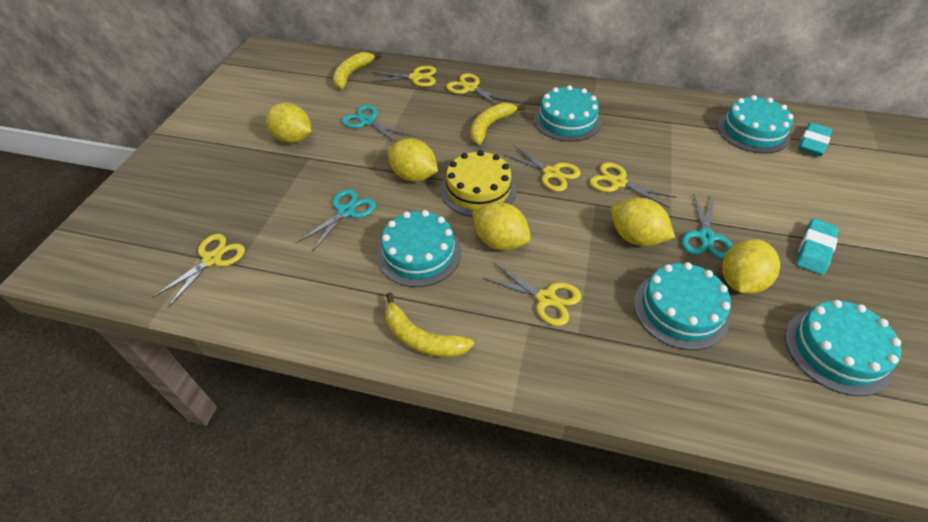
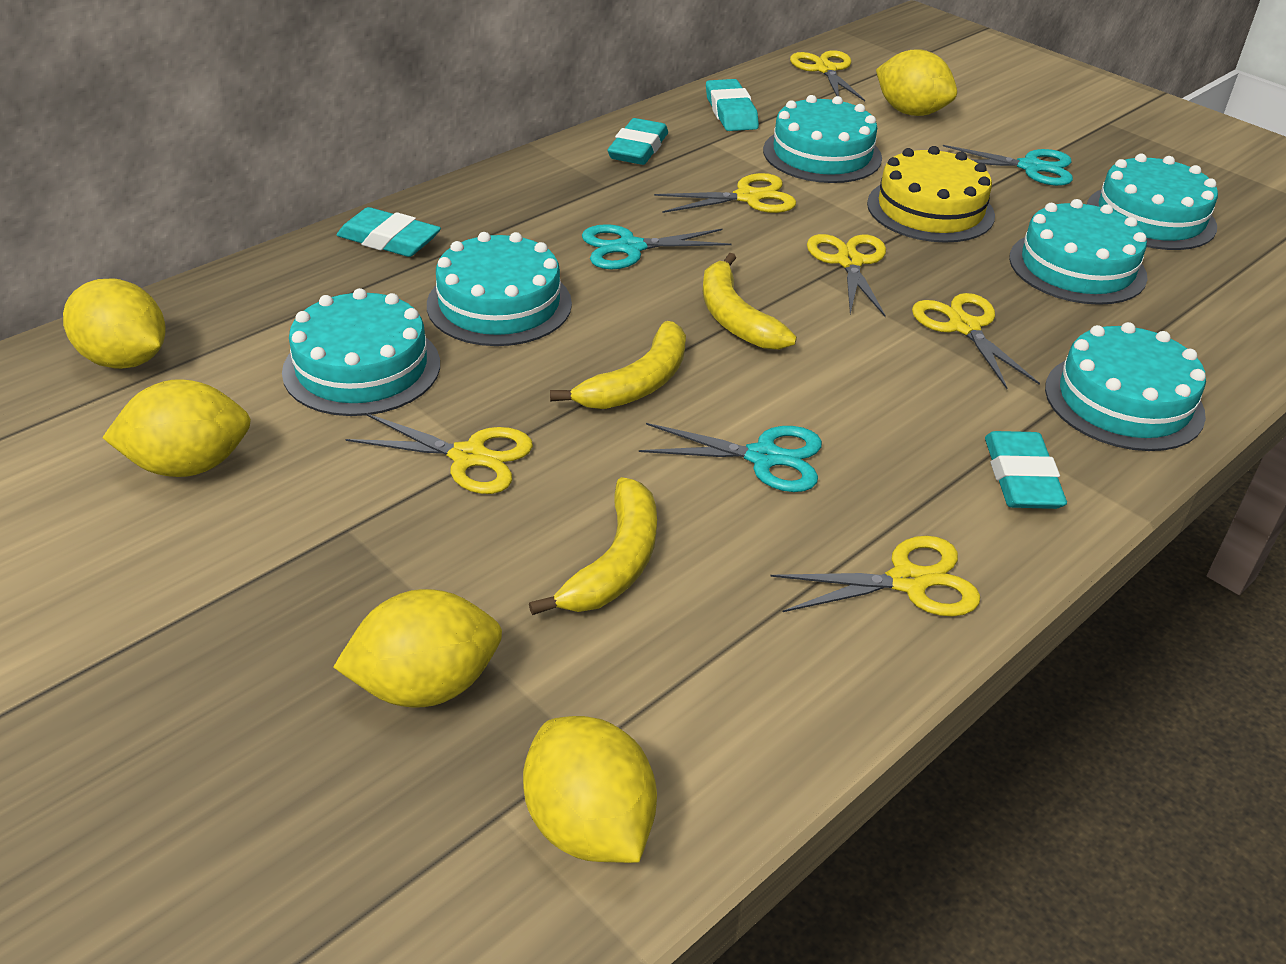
turquoise cake: 5 -> 6
turquoise eraser: 2 -> 4

